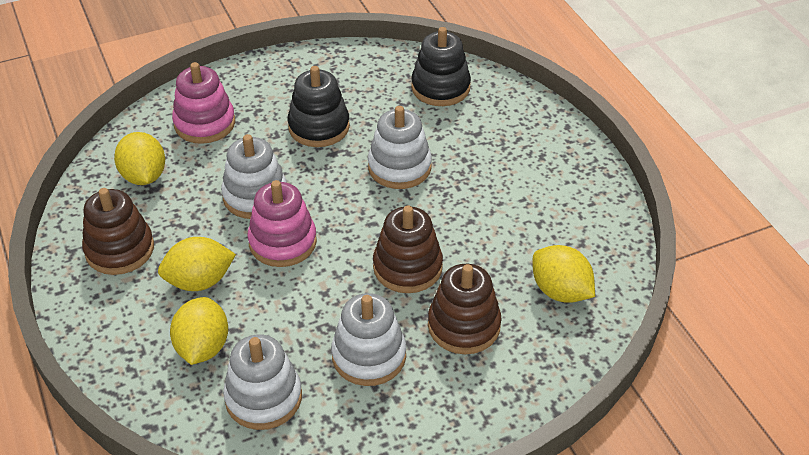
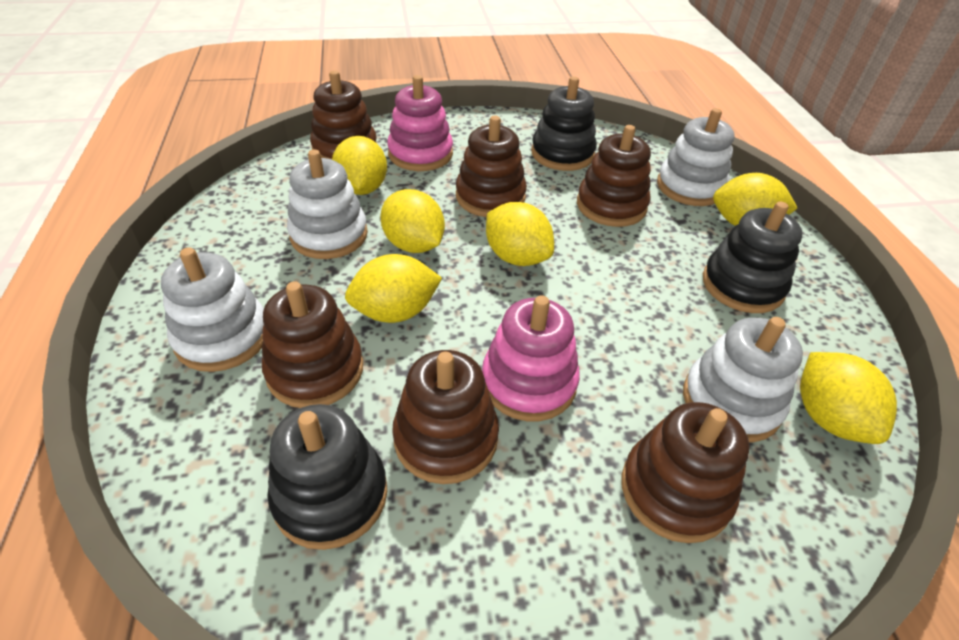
black stacking toy: 2 -> 3
brown stacking toy: 3 -> 6
yellow lemon: 4 -> 6

